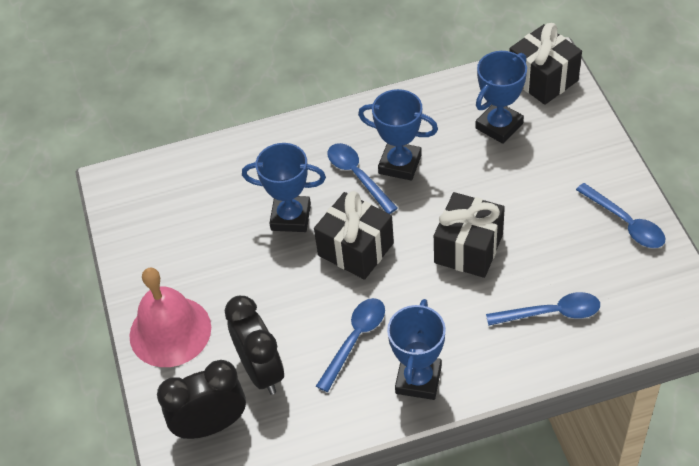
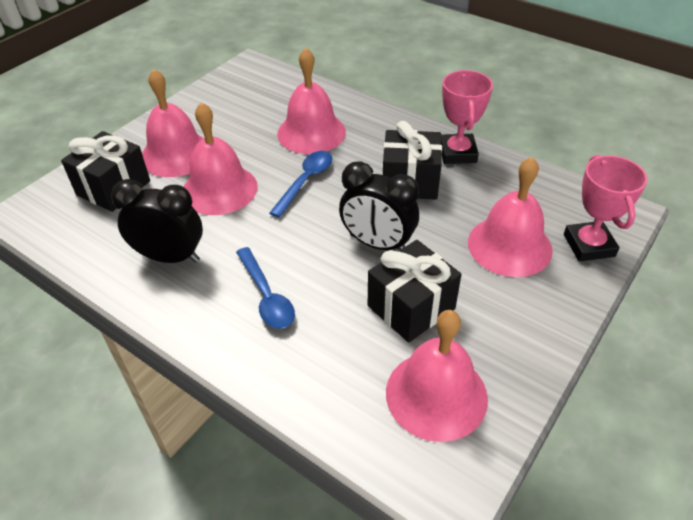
blue spoon: 4 -> 2
blue trophy: 4 -> 0
pink bell: 1 -> 5
pink trophy: 0 -> 2

